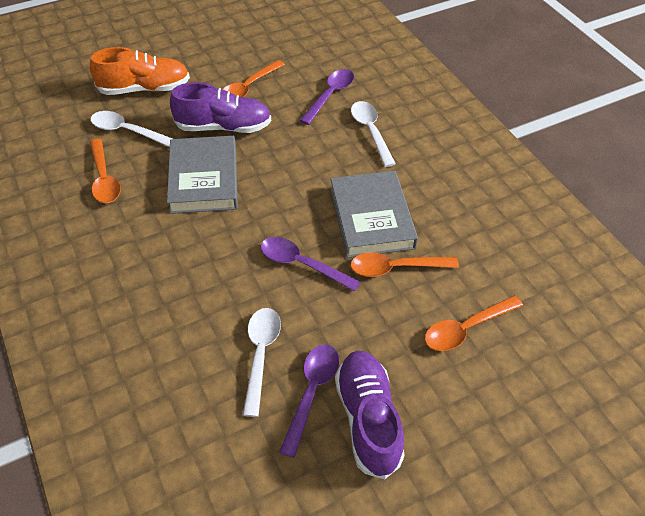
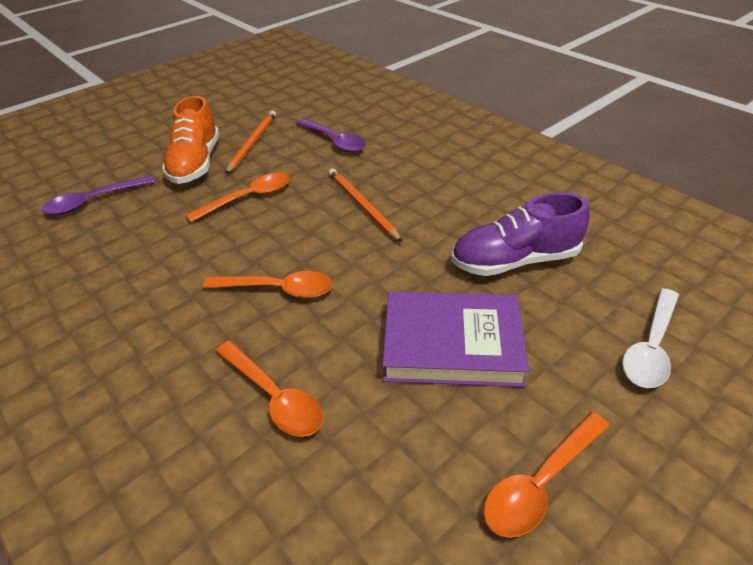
grey book: 2 -> 0
orange pencil: 0 -> 2
purple book: 0 -> 1
purple shoe: 2 -> 1
purple spoon: 3 -> 2
white spoon: 3 -> 1

